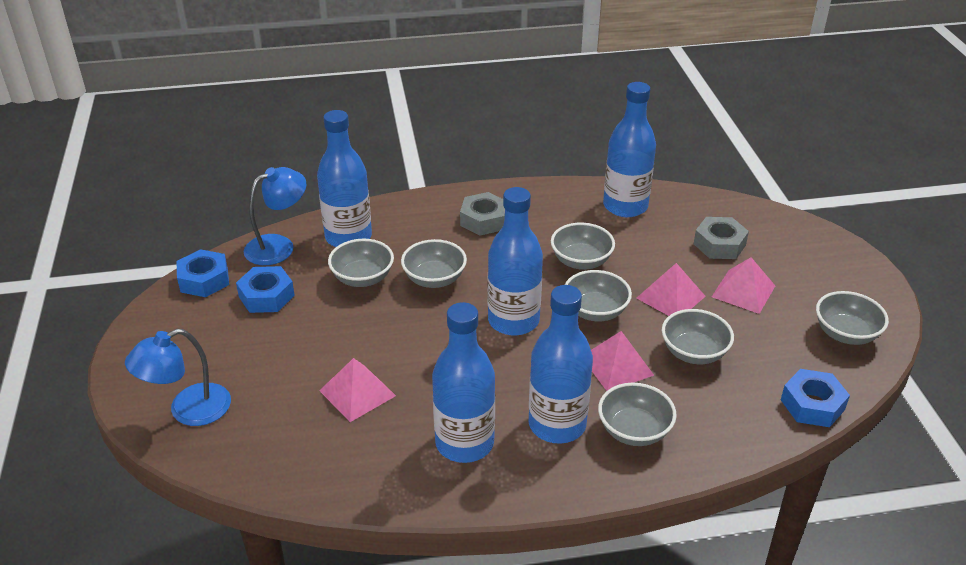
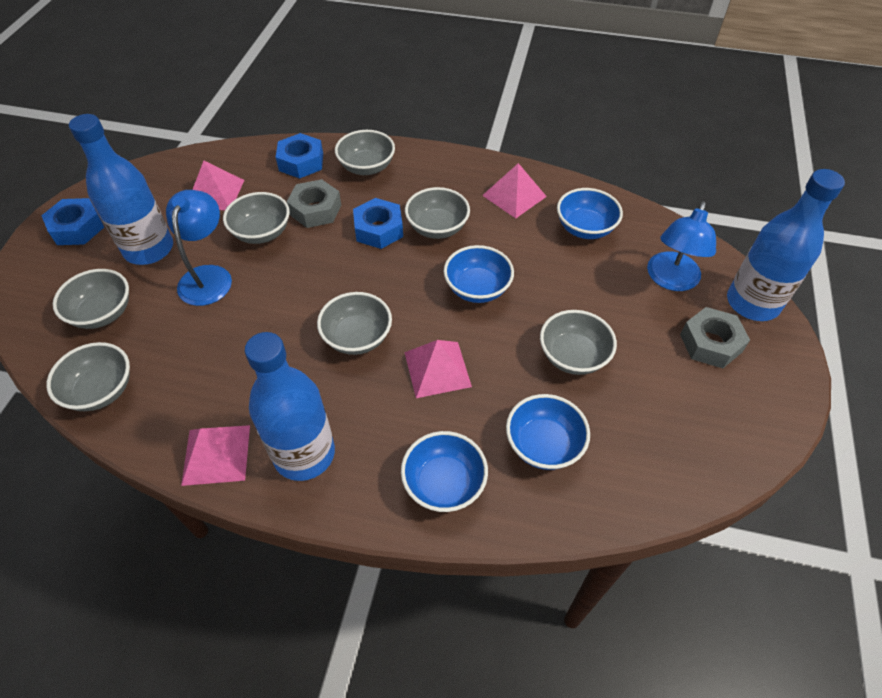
blue bottle: 5 -> 3
blue bowl: 0 -> 4

